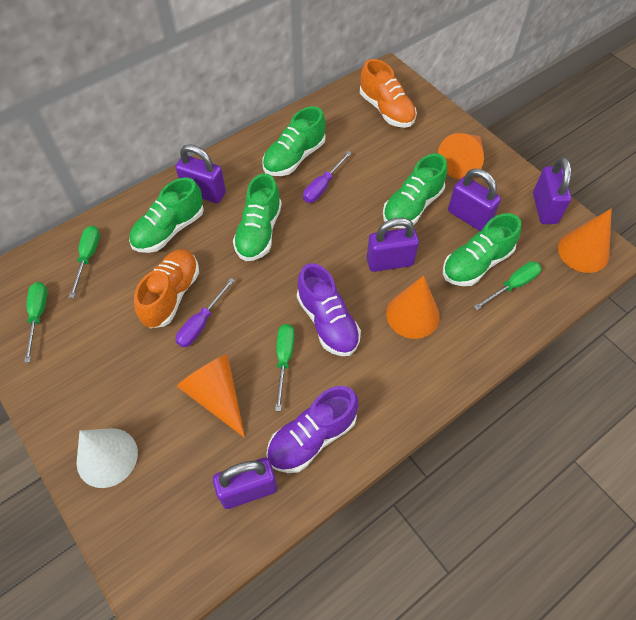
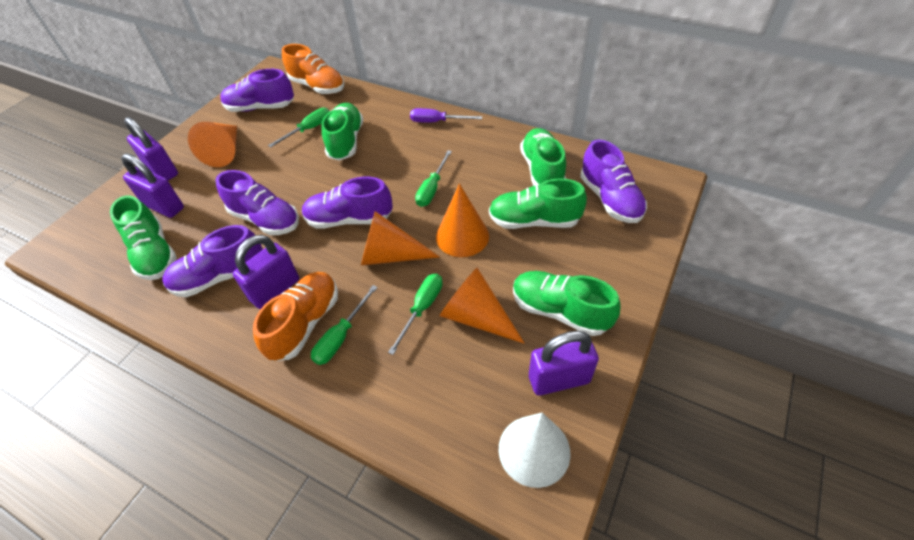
purple padlock: 5 -> 4
purple screwdriver: 2 -> 1
purple shoe: 2 -> 5

